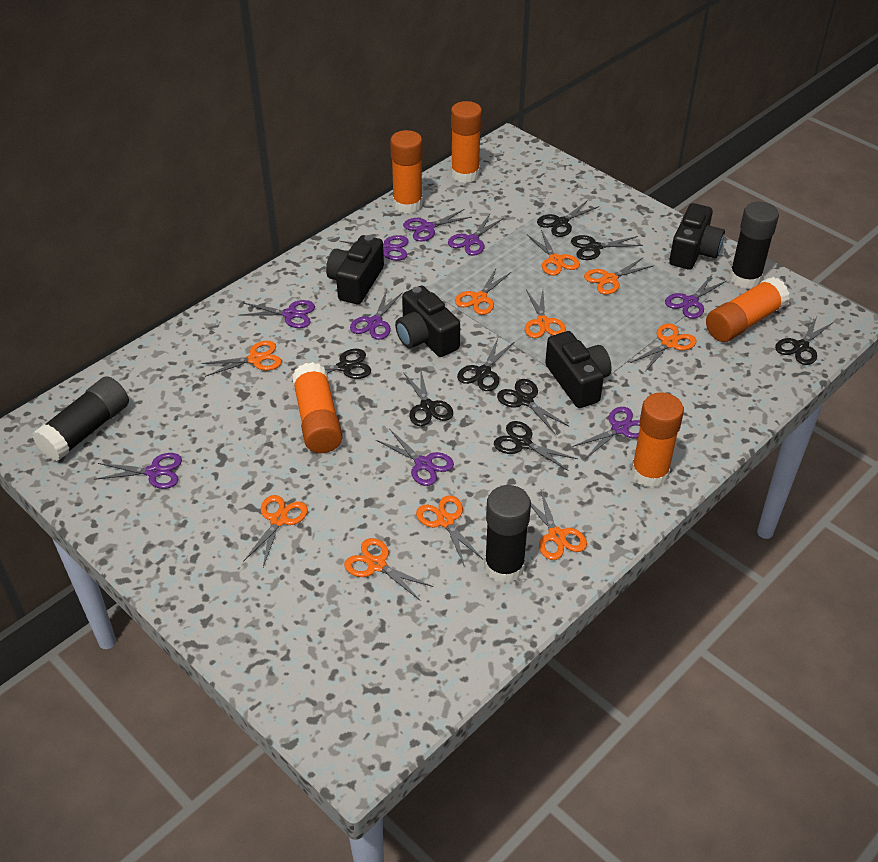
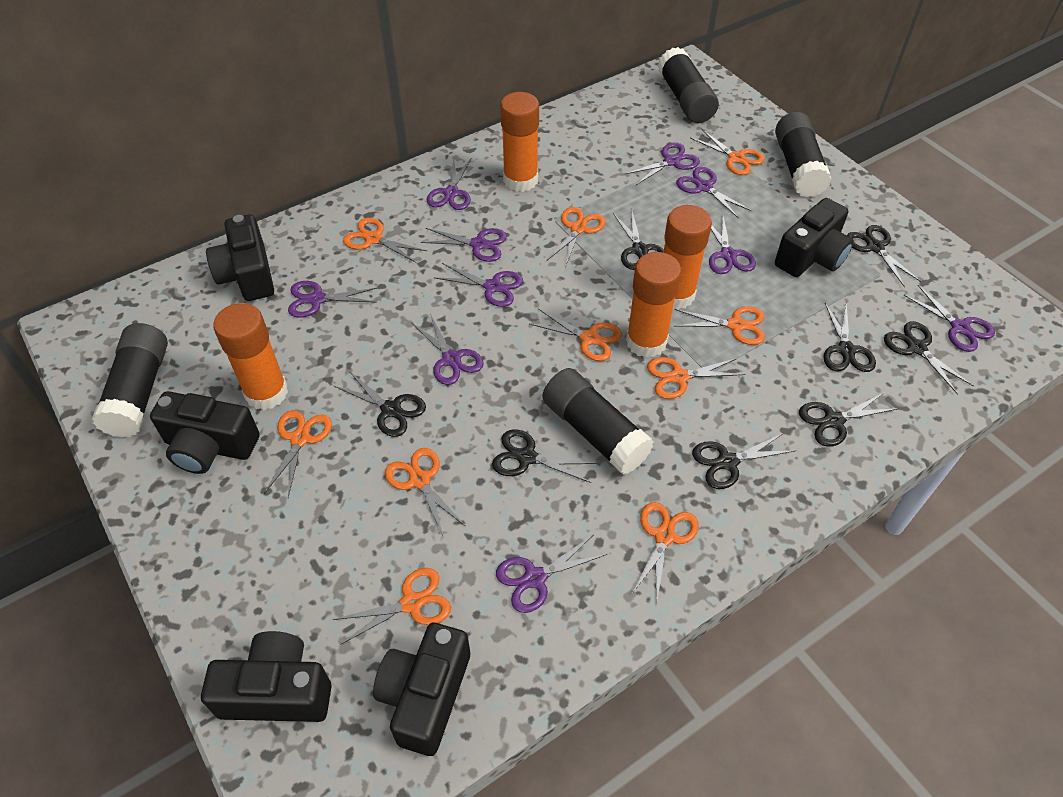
black camera: 4 -> 5
black glue stick: 3 -> 4
orange glue stick: 5 -> 4
purple scissors: 9 -> 10

